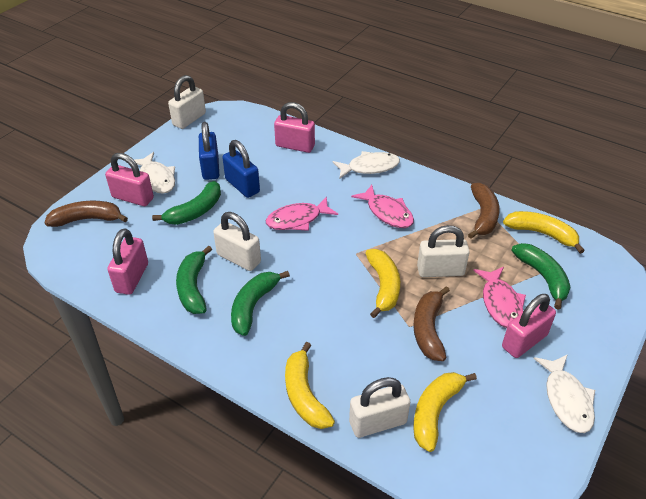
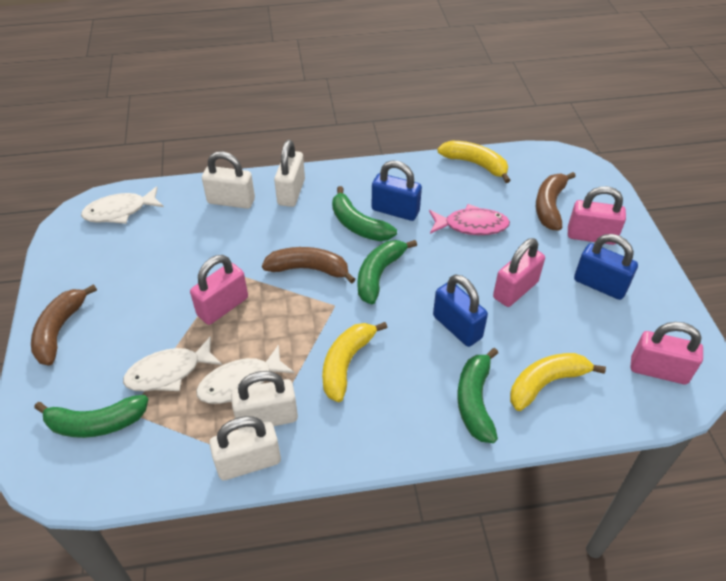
blue padlock: 2 -> 3
pink fish: 3 -> 1
yellow banana: 4 -> 3

